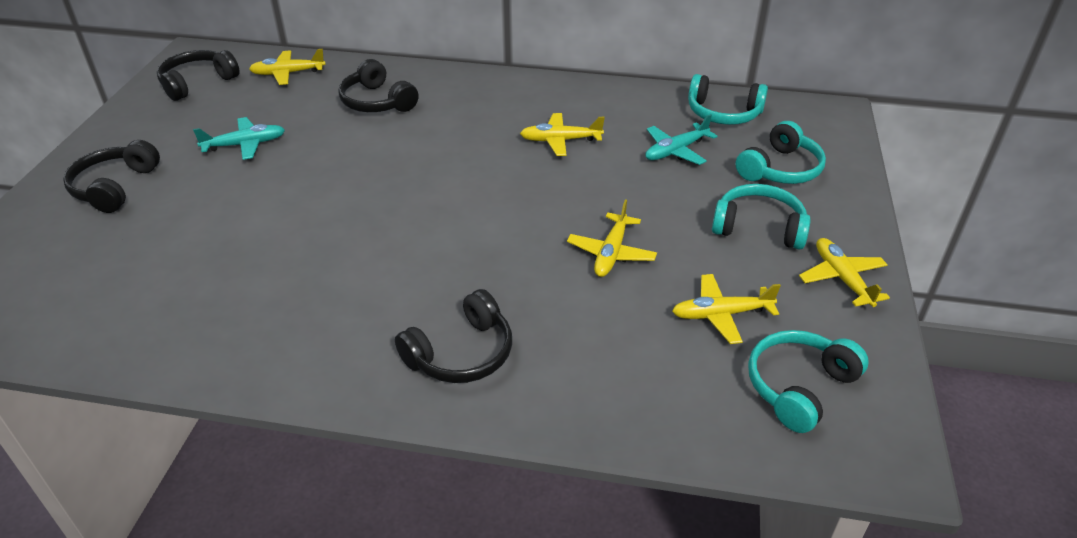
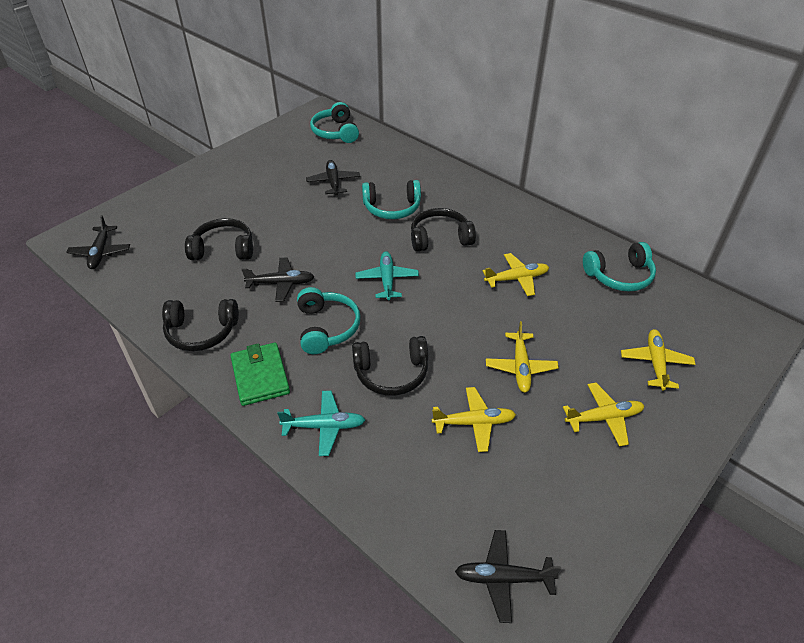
black plane: 0 -> 4
green wallet: 0 -> 1

